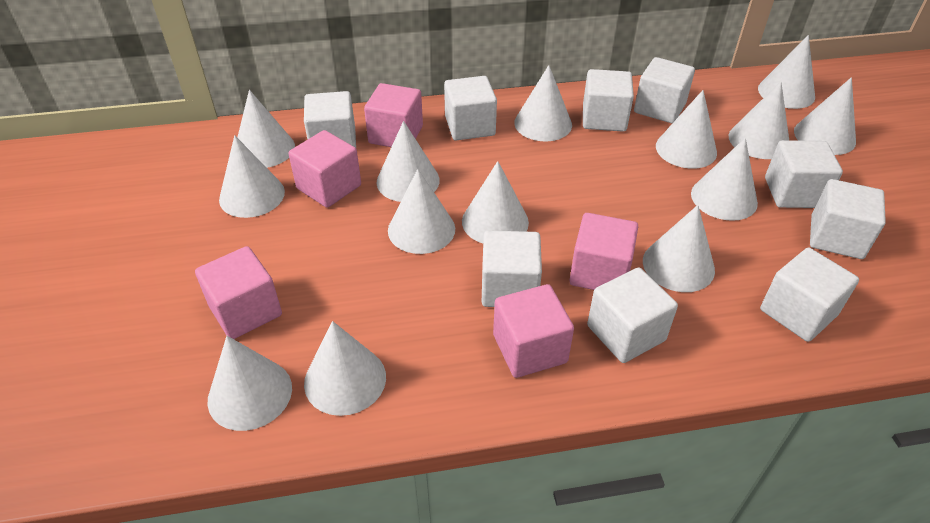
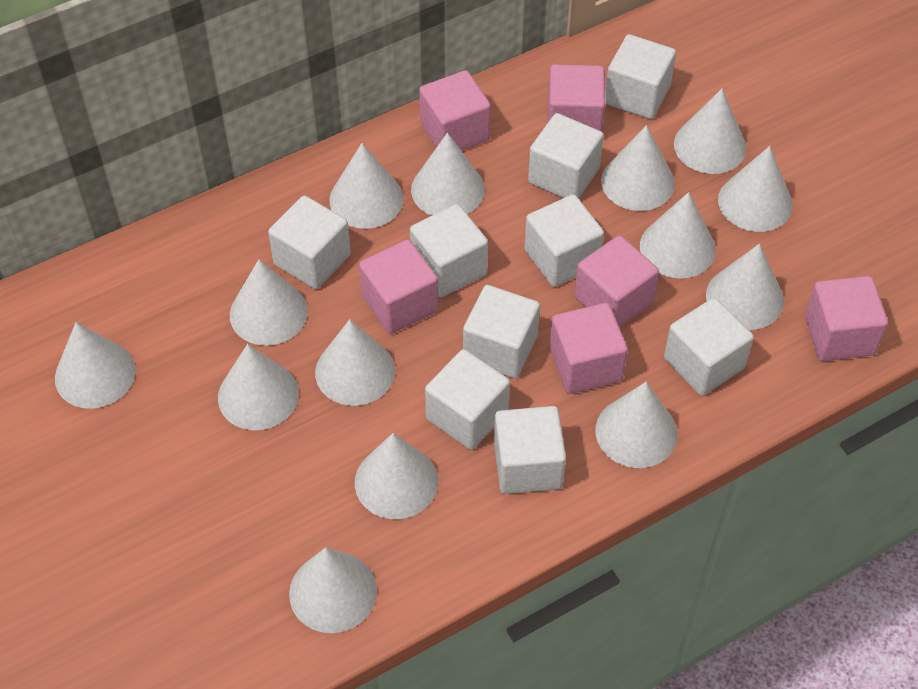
pink cube: 5 -> 6

